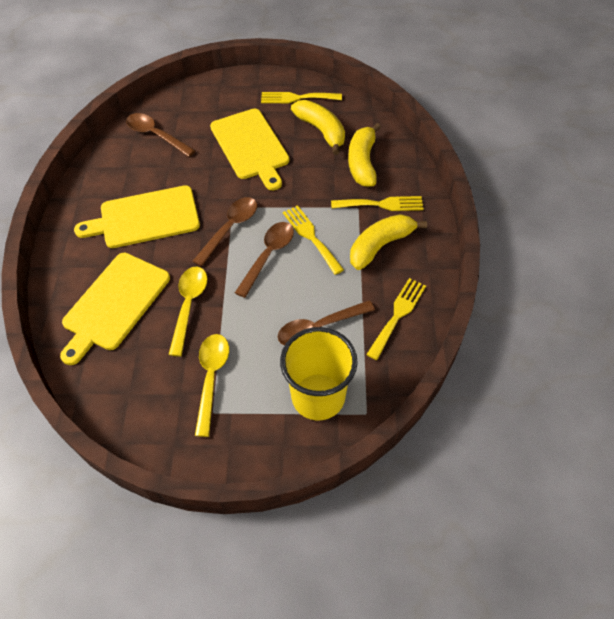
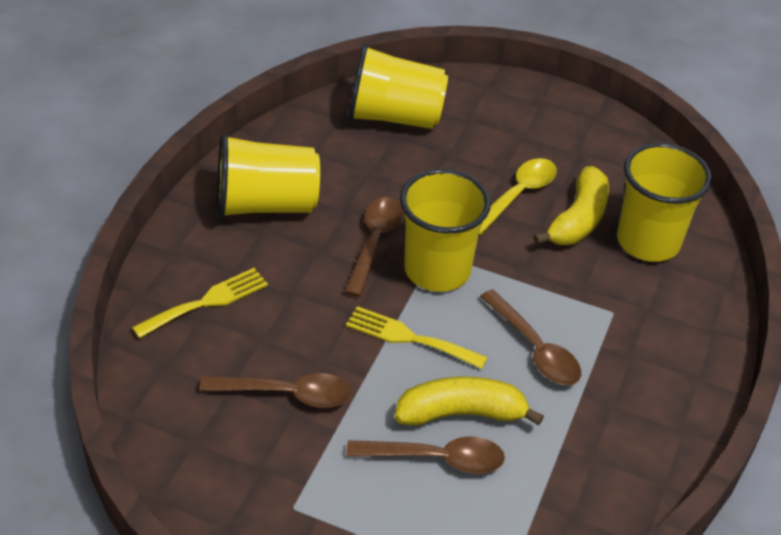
yellow banana: 3 -> 2
yellow cup: 1 -> 4
yellow cutting board: 3 -> 0
yellow fork: 4 -> 2
yellow spoon: 2 -> 1

